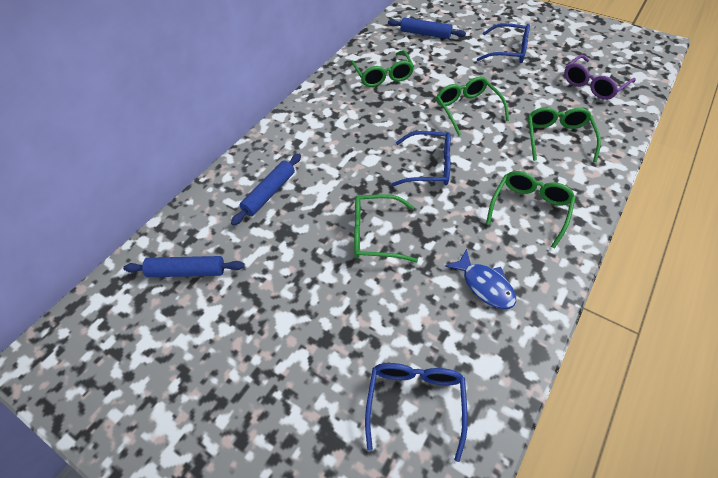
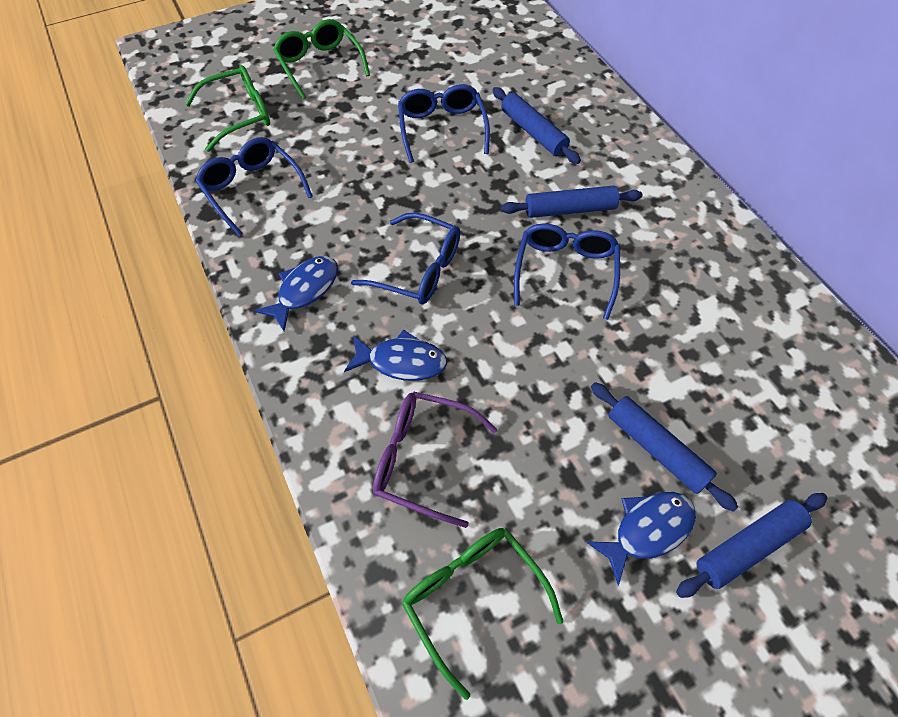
blue fish: 1 -> 3
blue glasses: 3 -> 4
blue rolling pin: 3 -> 4
green glasses: 5 -> 3

